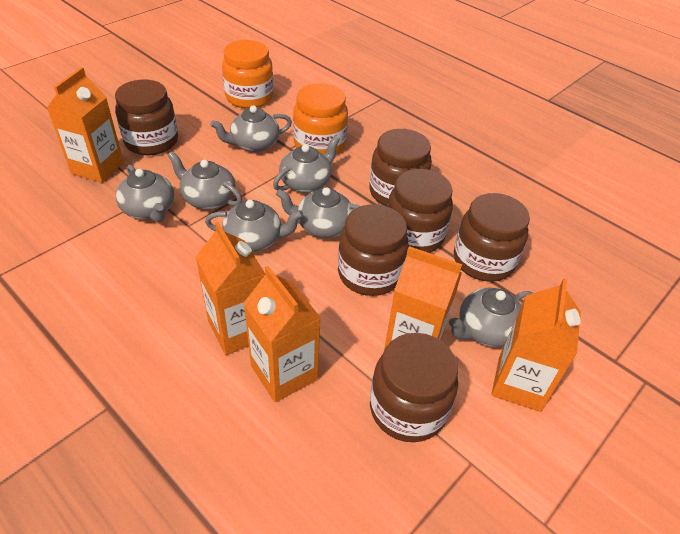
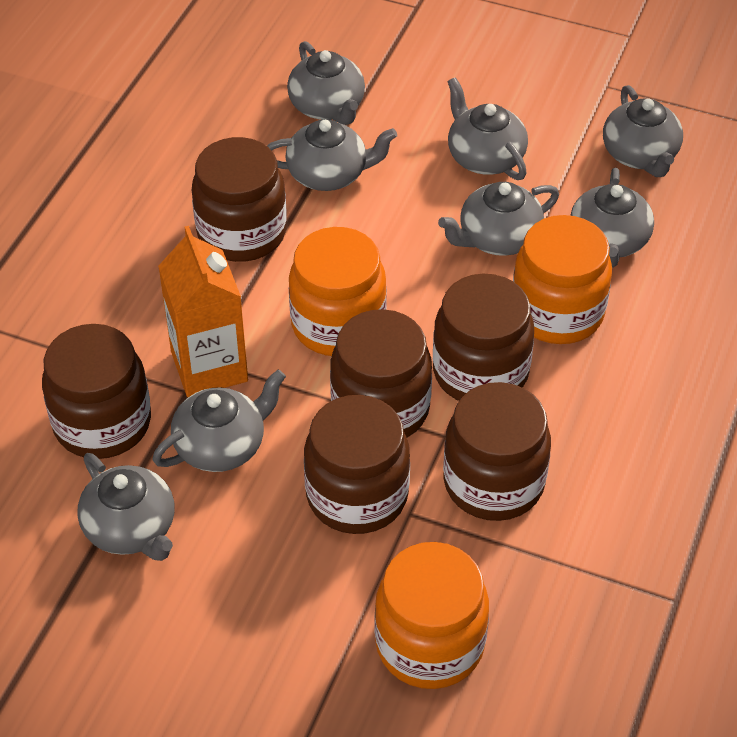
grey teapot: 7 -> 8
orange carton: 5 -> 1
orange jar: 2 -> 3

